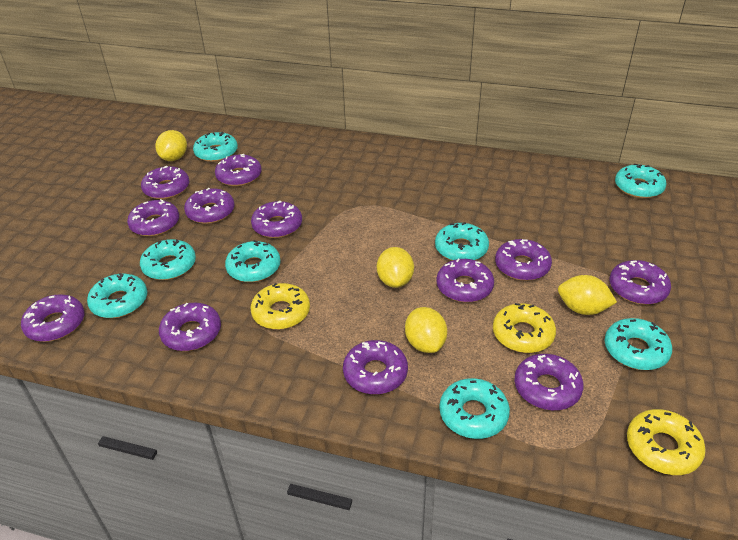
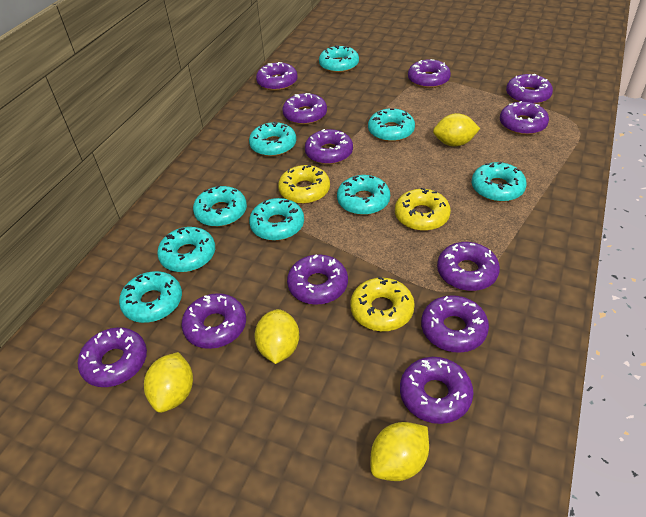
turquoise donut: 8 -> 9

